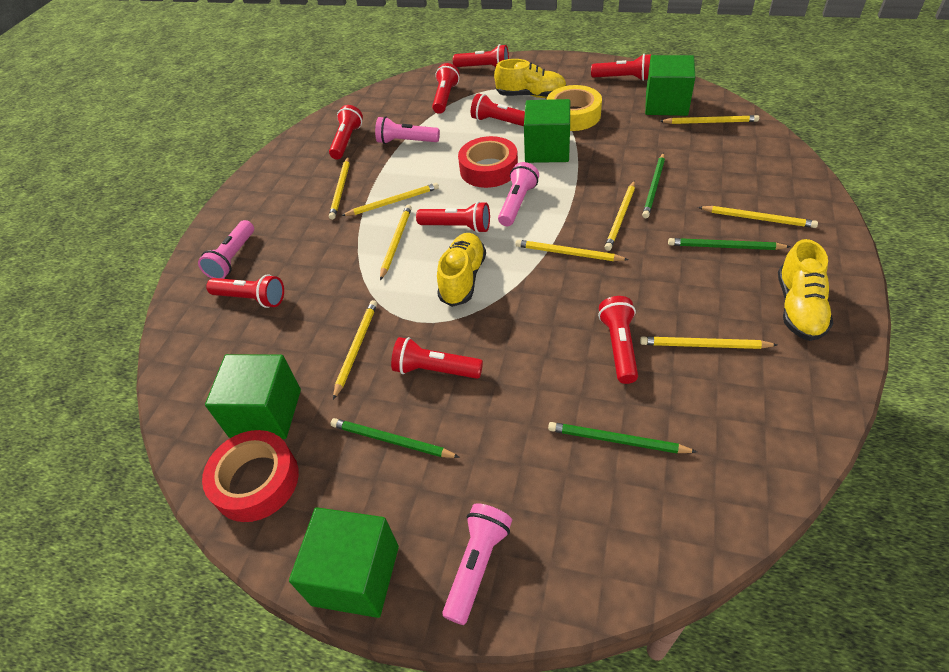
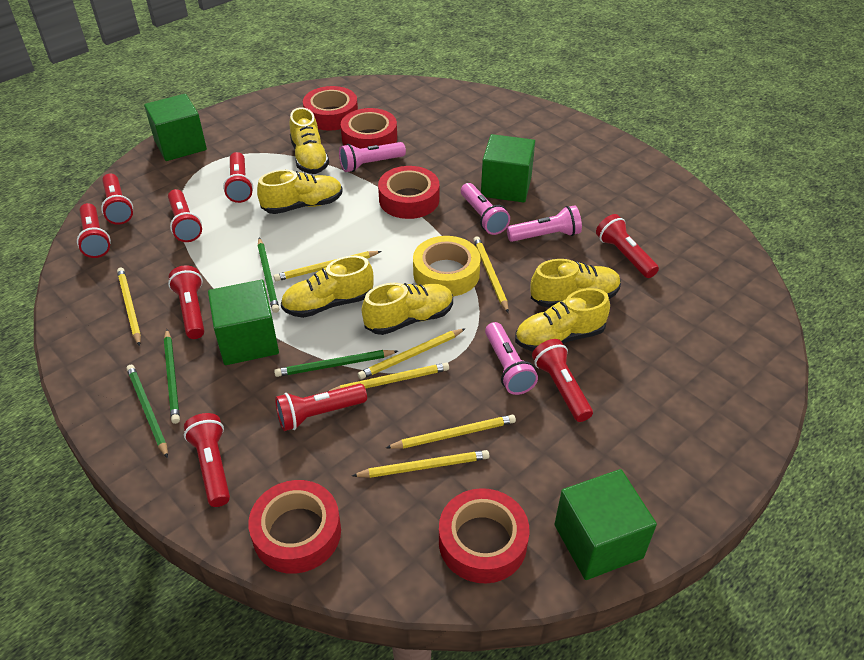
red tape: 2 -> 5
yellow pencil: 9 -> 7
yellow shoe: 3 -> 6

